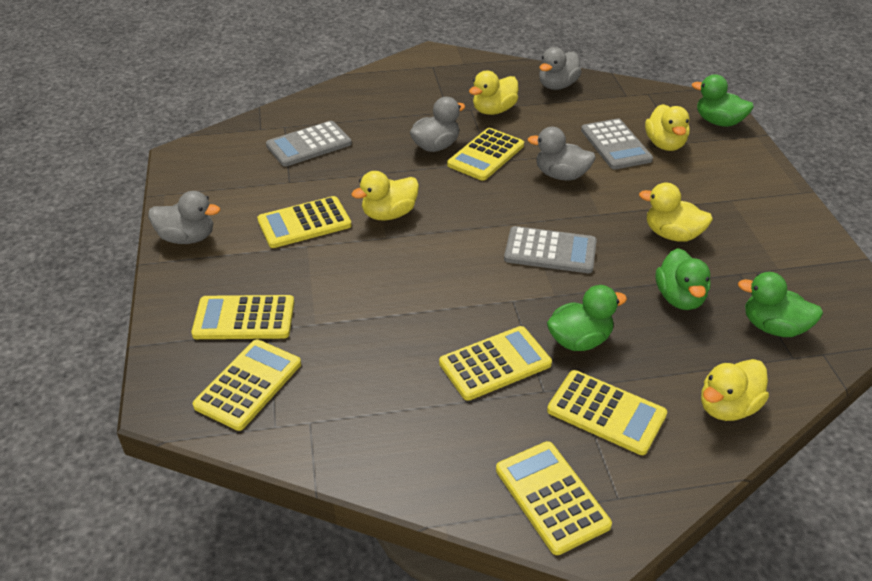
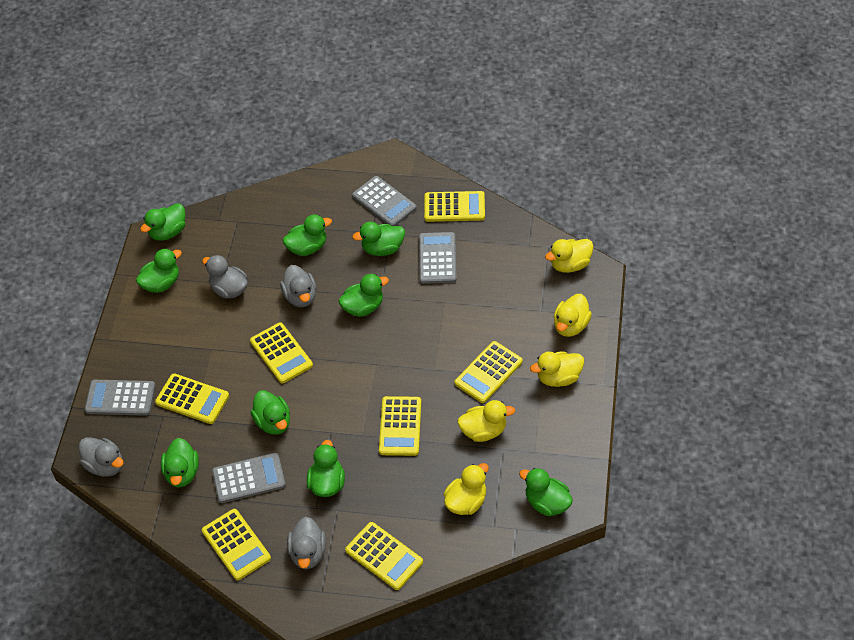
green duck: 4 -> 9
grey calculator: 3 -> 4

